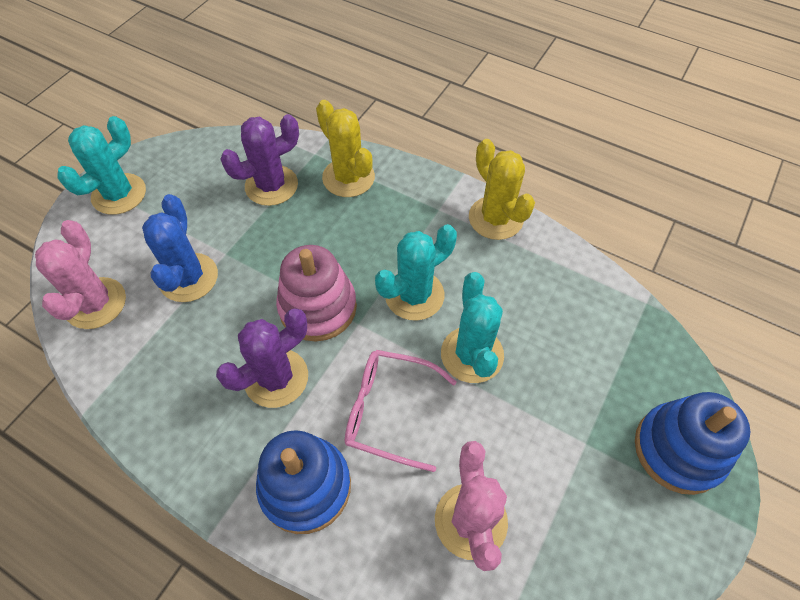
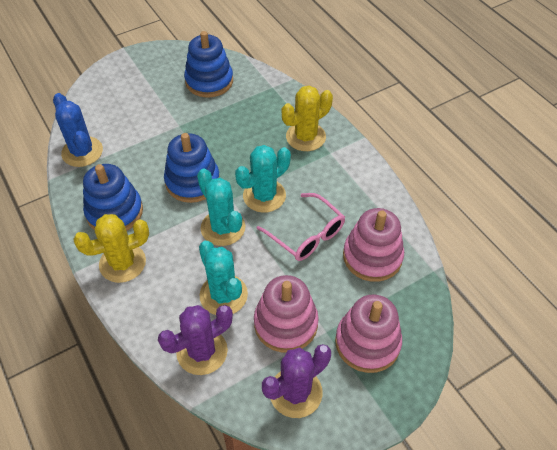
blue stacking toy: 2 -> 3
pink cactus: 2 -> 0
pink stacking toy: 1 -> 3

